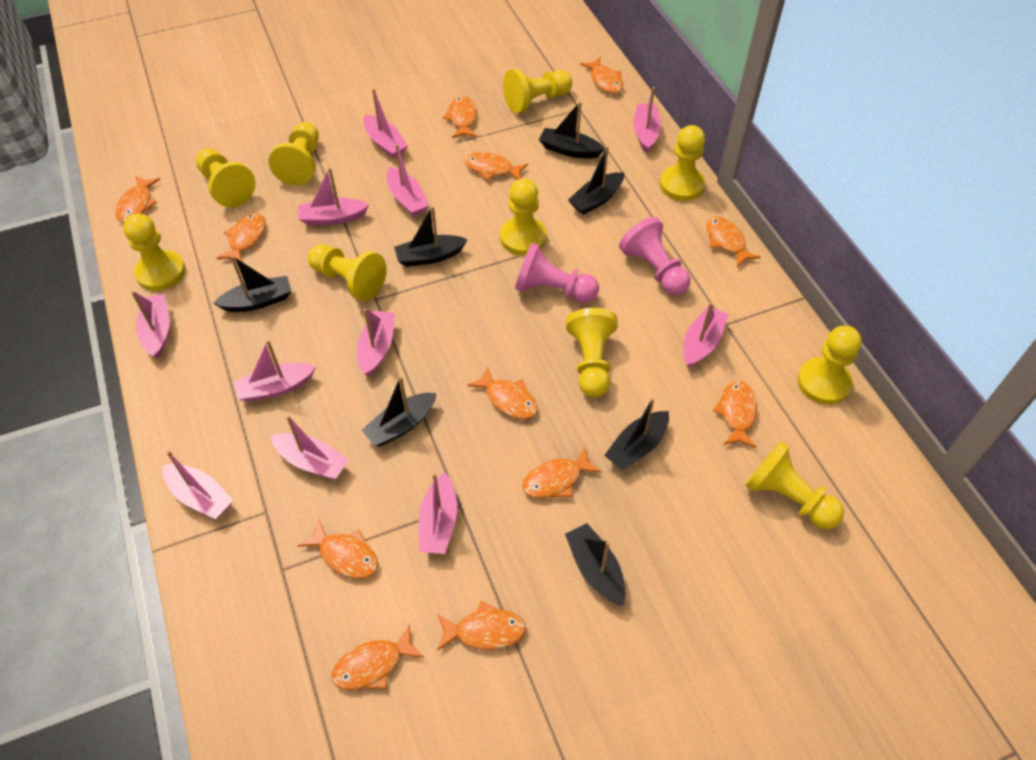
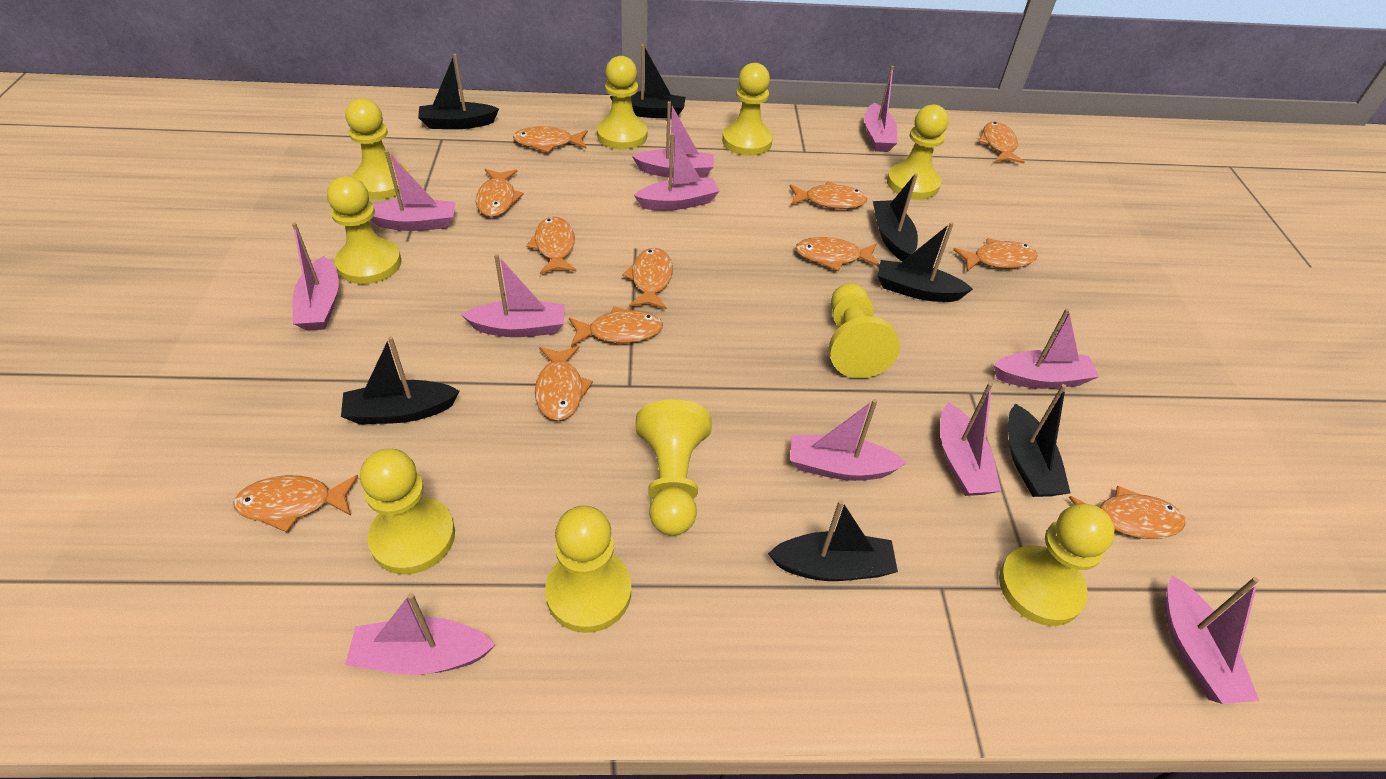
pink pawn: 2 -> 0

